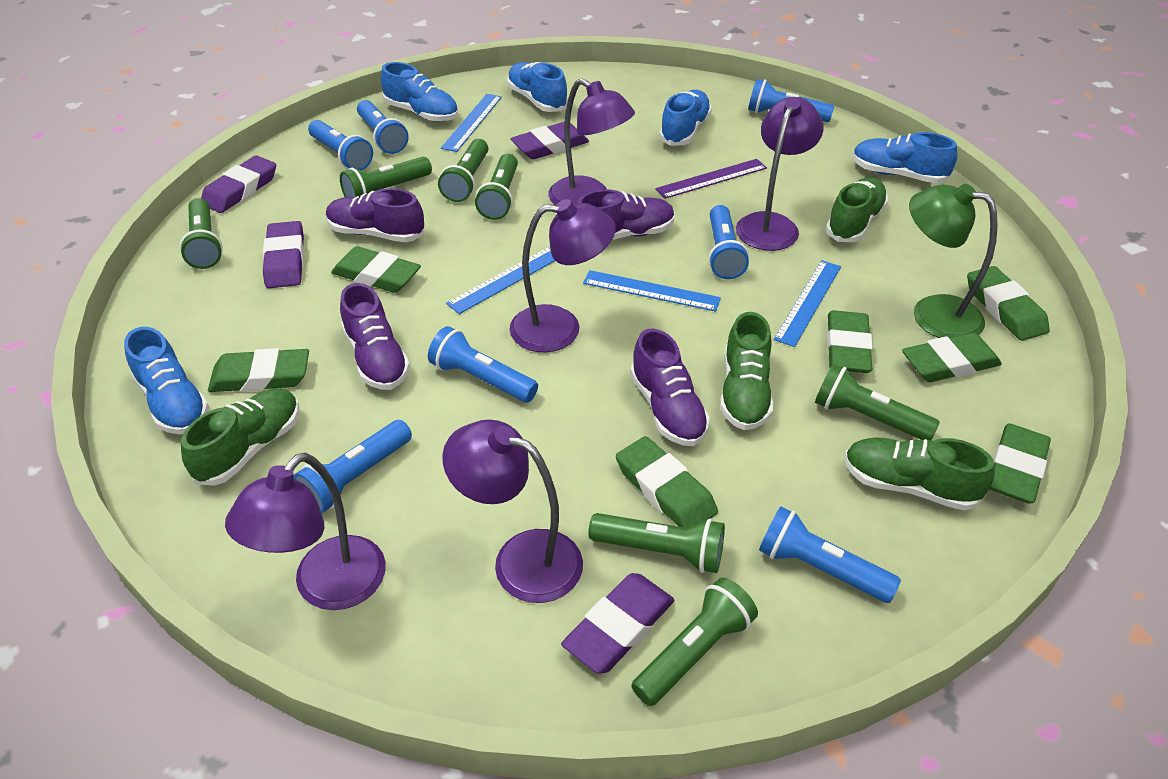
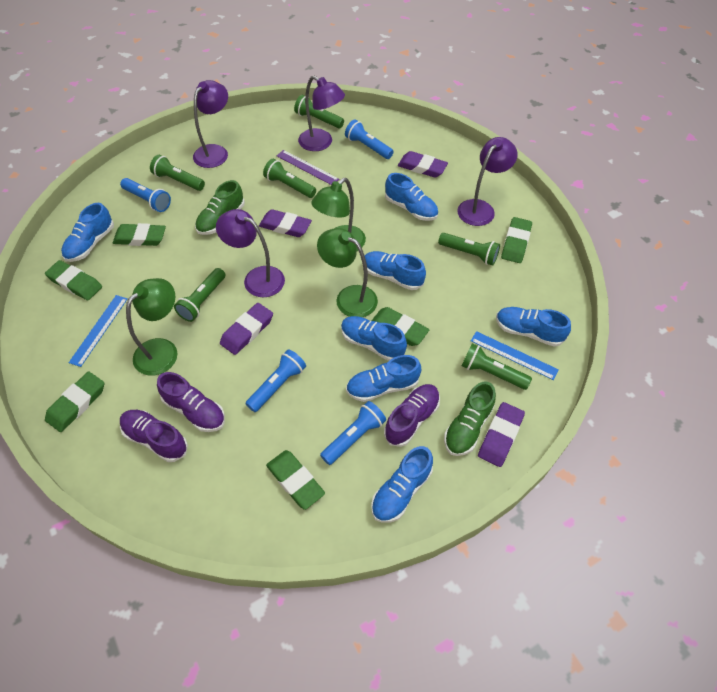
blue flashlight: 7 -> 4
blue ruler: 4 -> 2
blue shoe: 5 -> 7
green eraser: 7 -> 6
green flashlight: 7 -> 6
green lamp: 1 -> 3
green shoe: 4 -> 2
purple lamp: 5 -> 4
purple shoe: 4 -> 3

